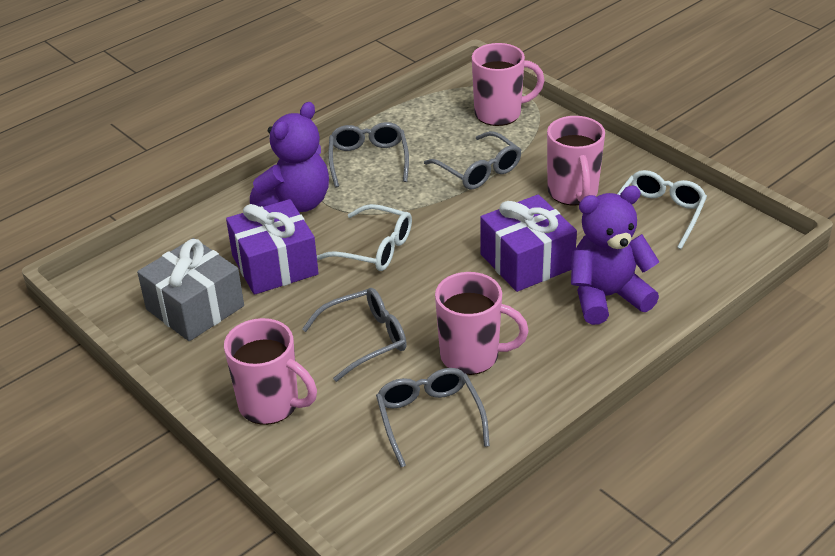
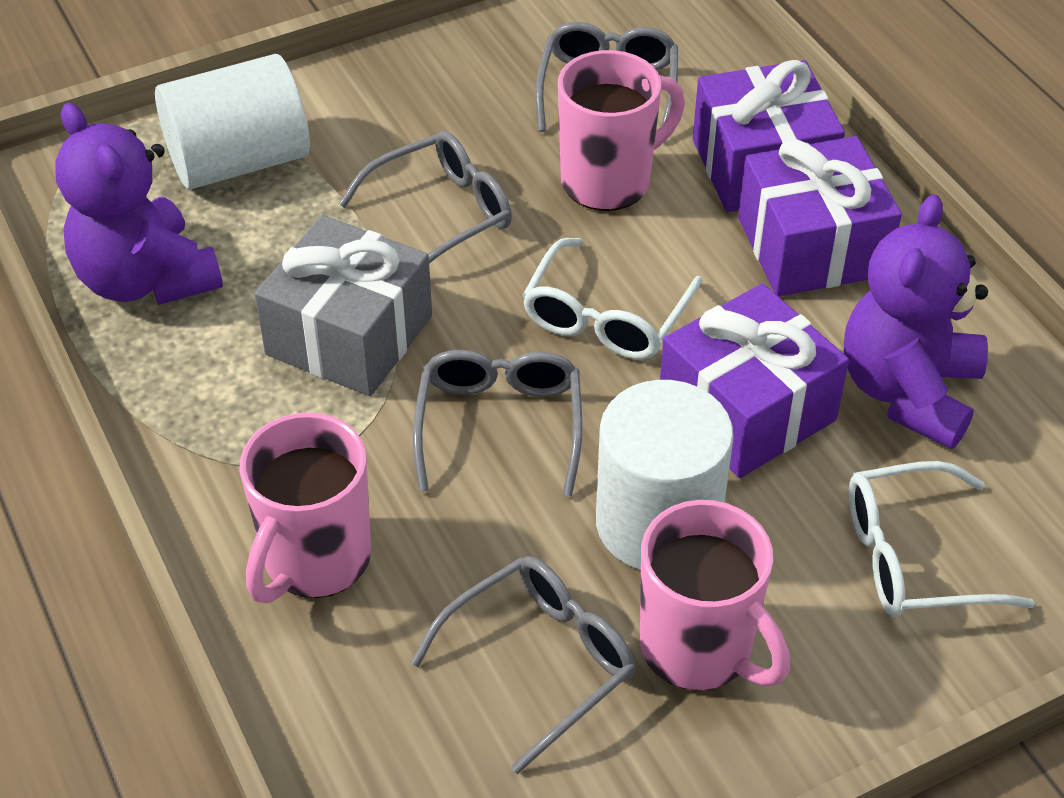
pink mug: 4 -> 3
purple gift: 2 -> 3
white cylinder: 0 -> 2

